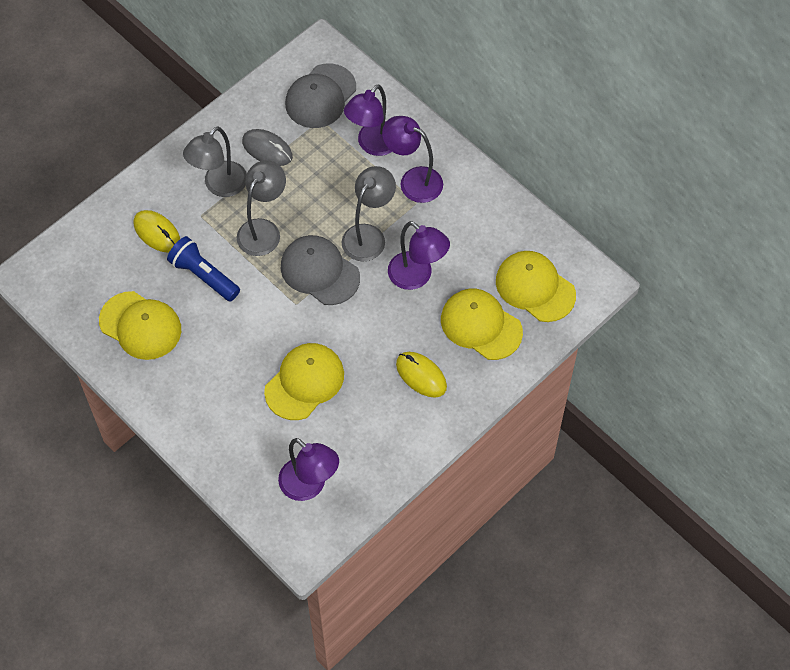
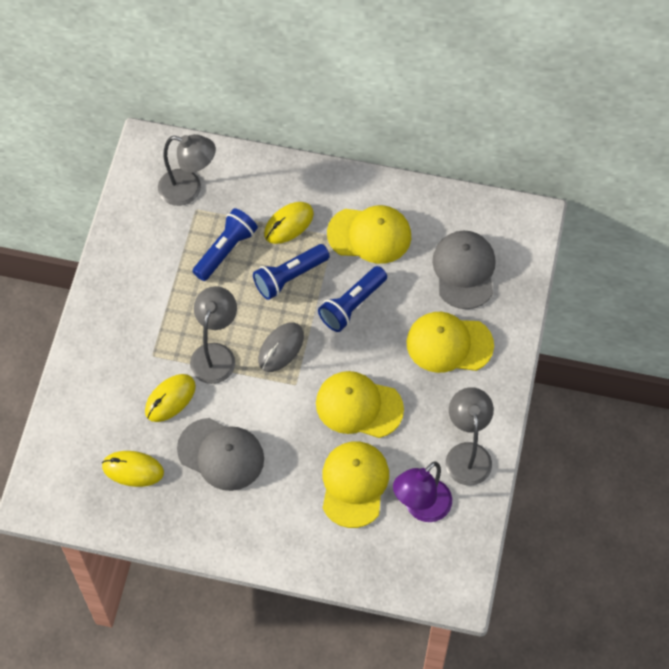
blue flashlight: 1 -> 3
purple lamp: 4 -> 1
yellow mouse: 2 -> 3

